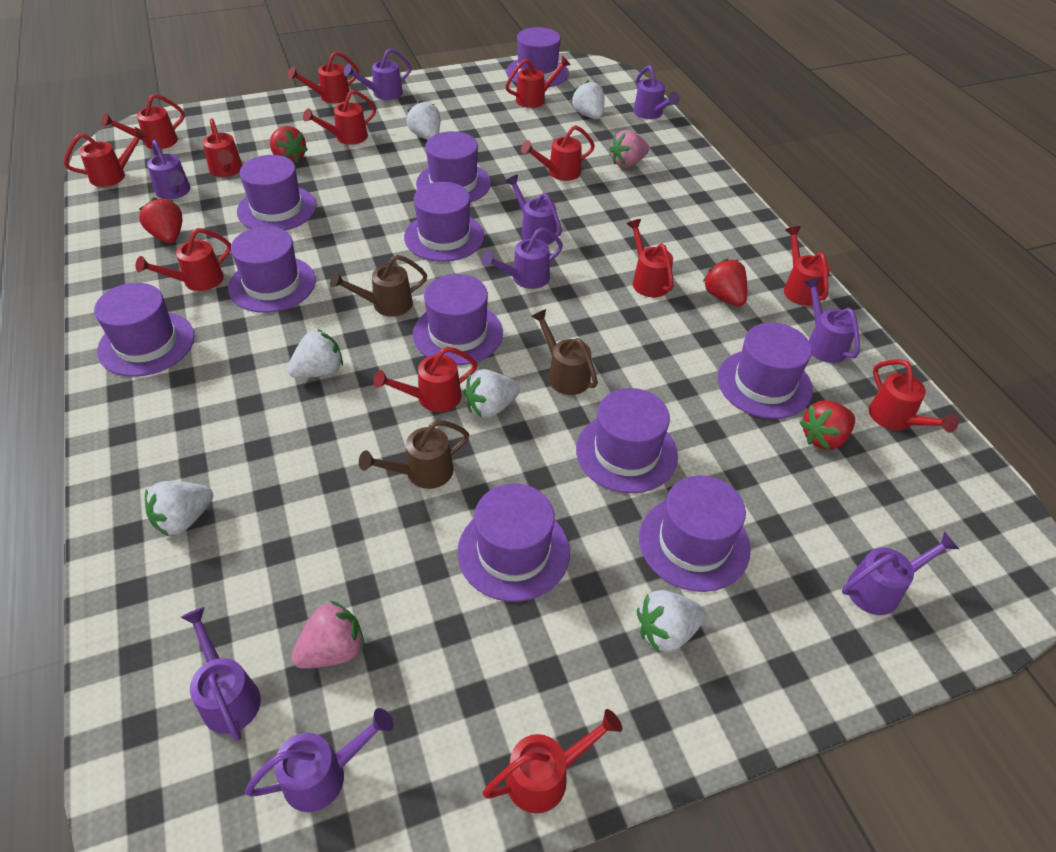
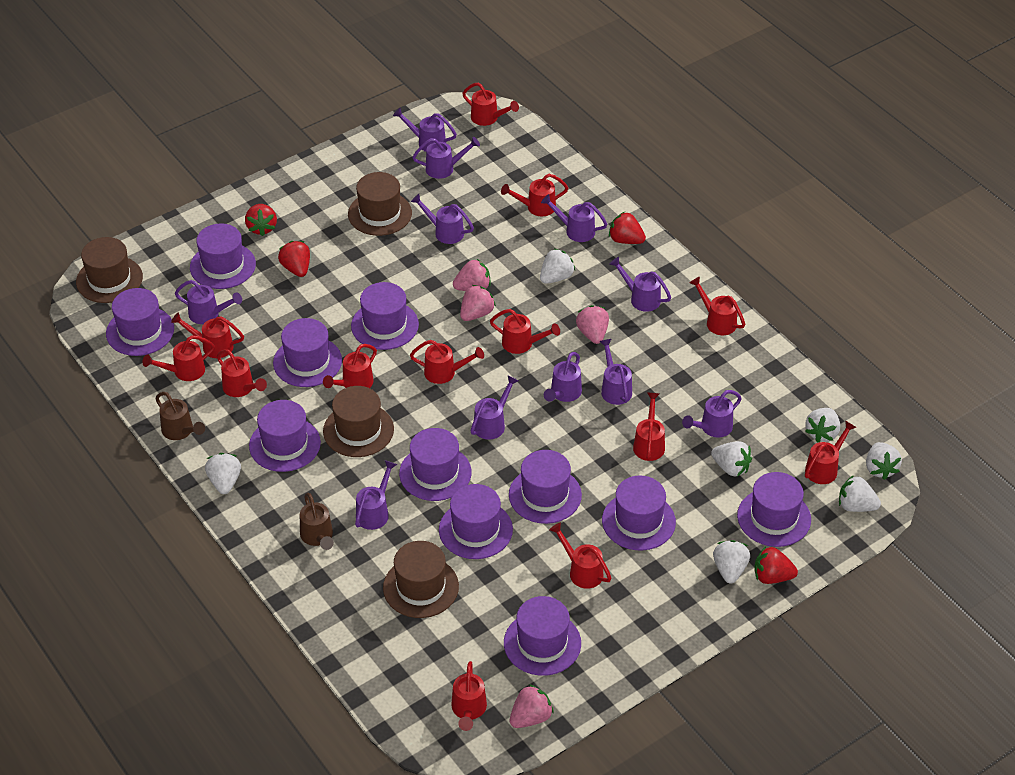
brown hat: 0 -> 4
brown watering can: 3 -> 2
pink strawberry: 2 -> 4
purple watering can: 9 -> 11
white strawberry: 6 -> 7

